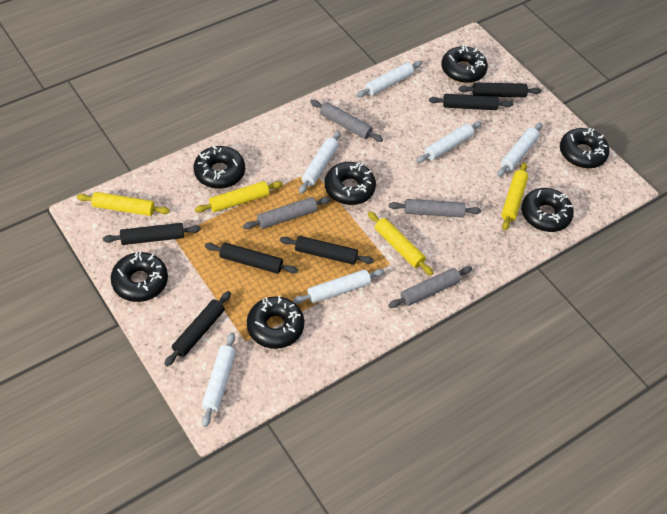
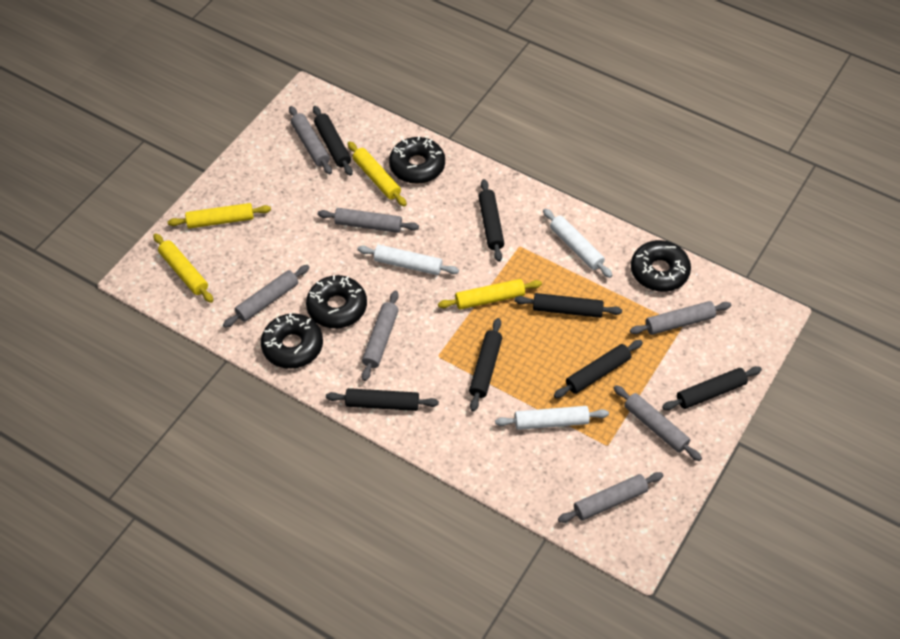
black donut: 7 -> 4
black rolling pin: 6 -> 7
grey rolling pin: 4 -> 7
white rolling pin: 6 -> 3

